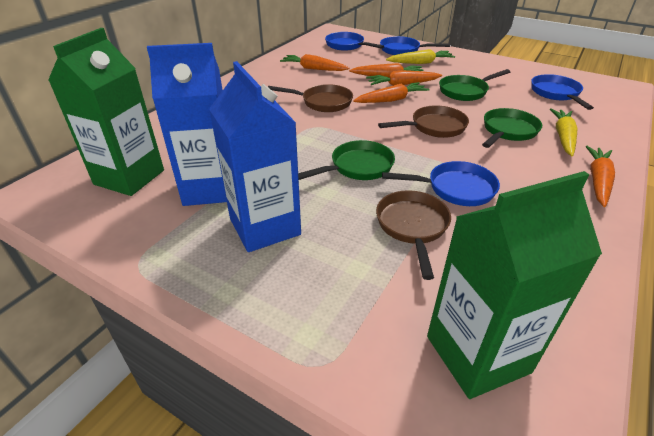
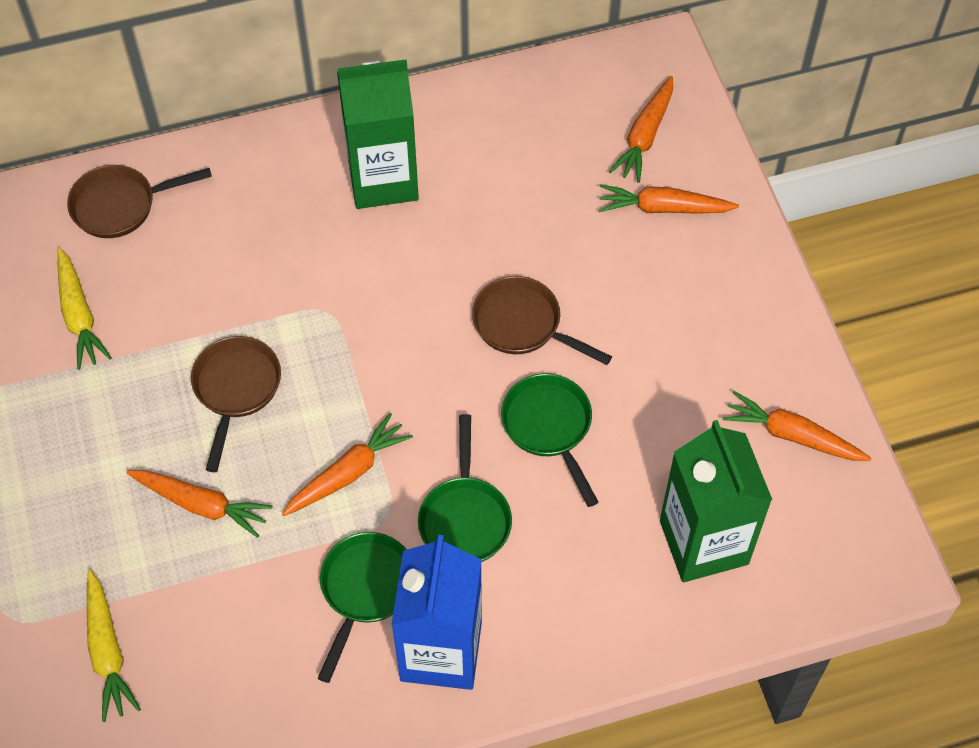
blue carton: 2 -> 1
blue pan: 4 -> 0

